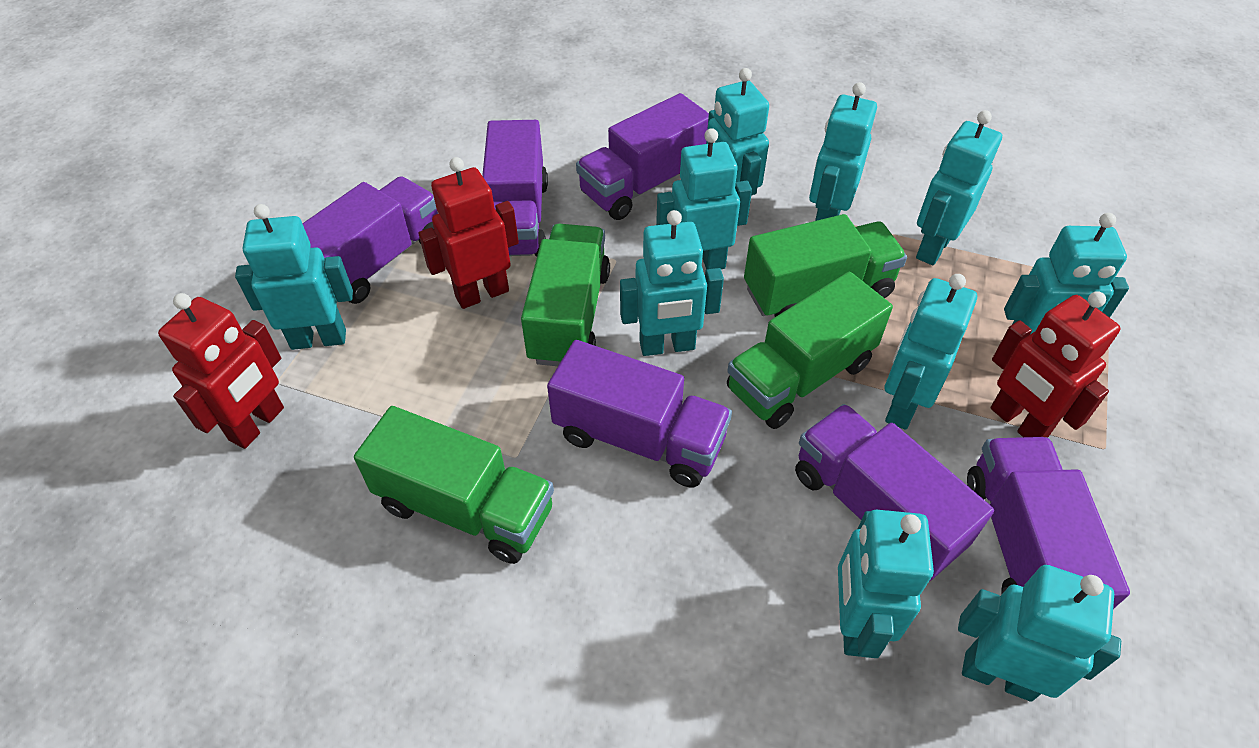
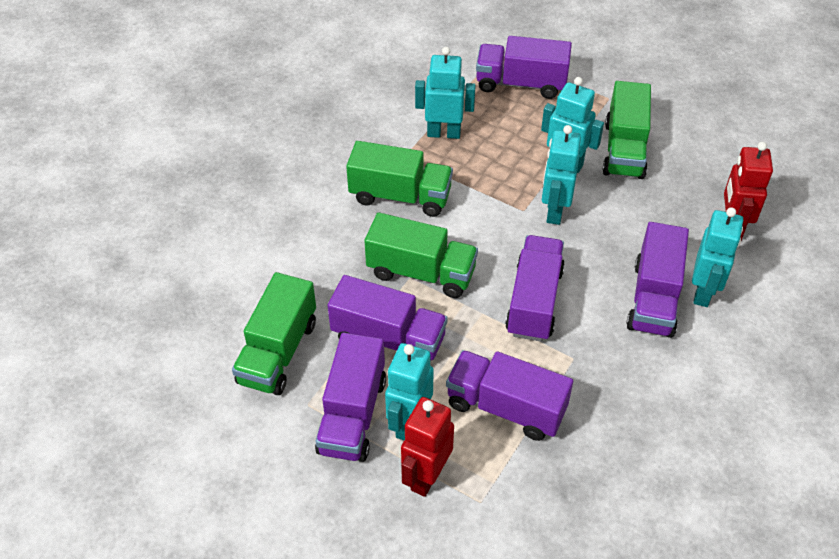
red robot: 3 -> 2
turquoise robot: 10 -> 5

